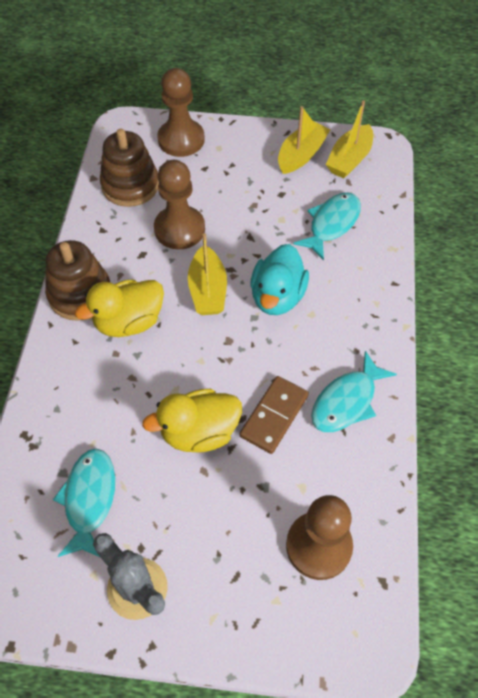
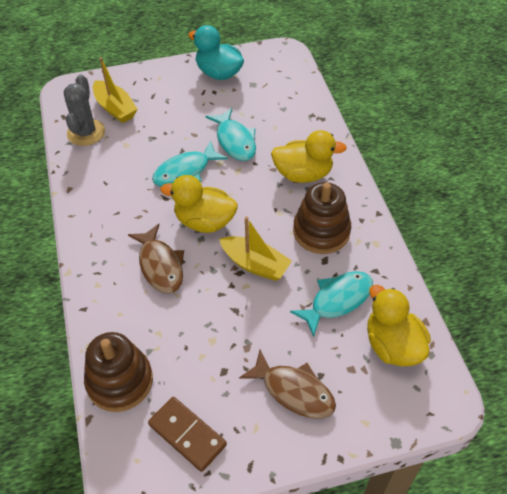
brown fish: 0 -> 2
brown pawn: 3 -> 0
yellow boat: 3 -> 2
yellow duck: 2 -> 3

